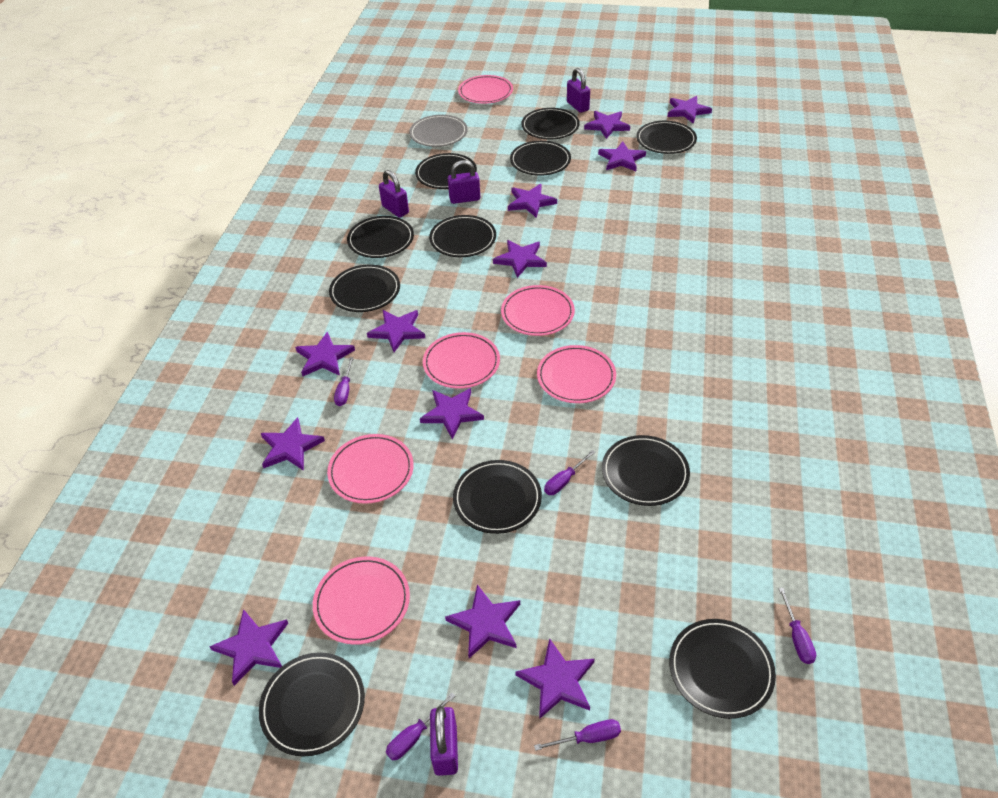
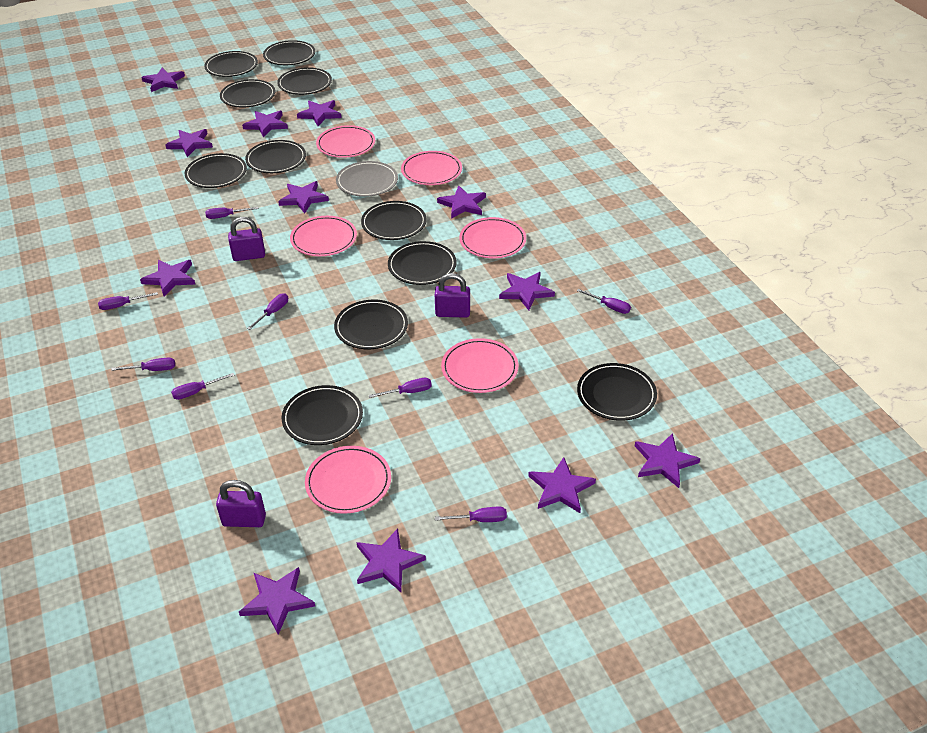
purple padlock: 4 -> 3
purple screwdriver: 5 -> 8

